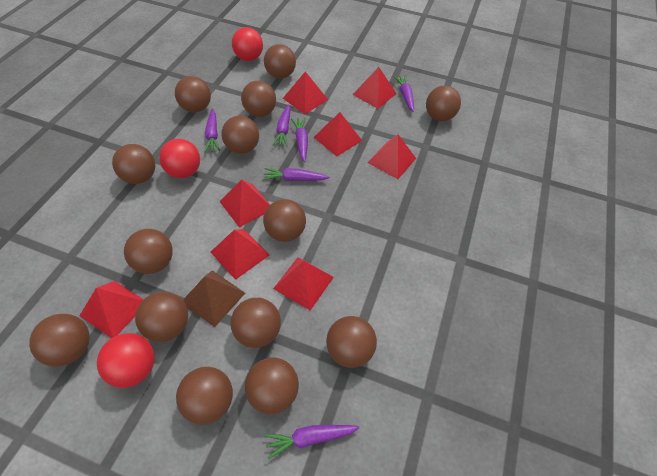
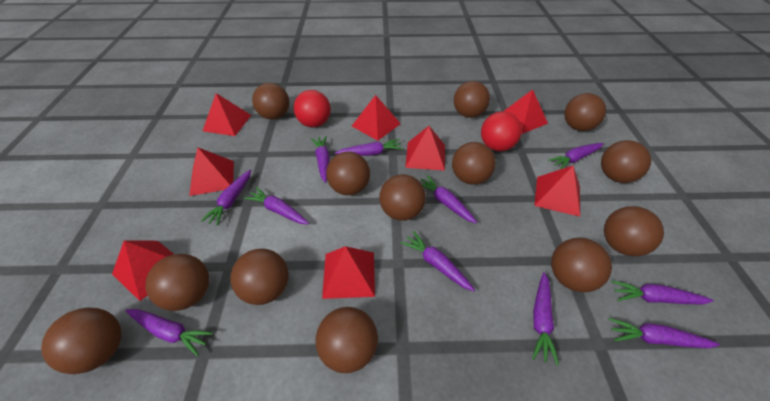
brown ball: 14 -> 13
brown pyramid: 1 -> 0
purple carrot: 6 -> 11
red ball: 3 -> 2

